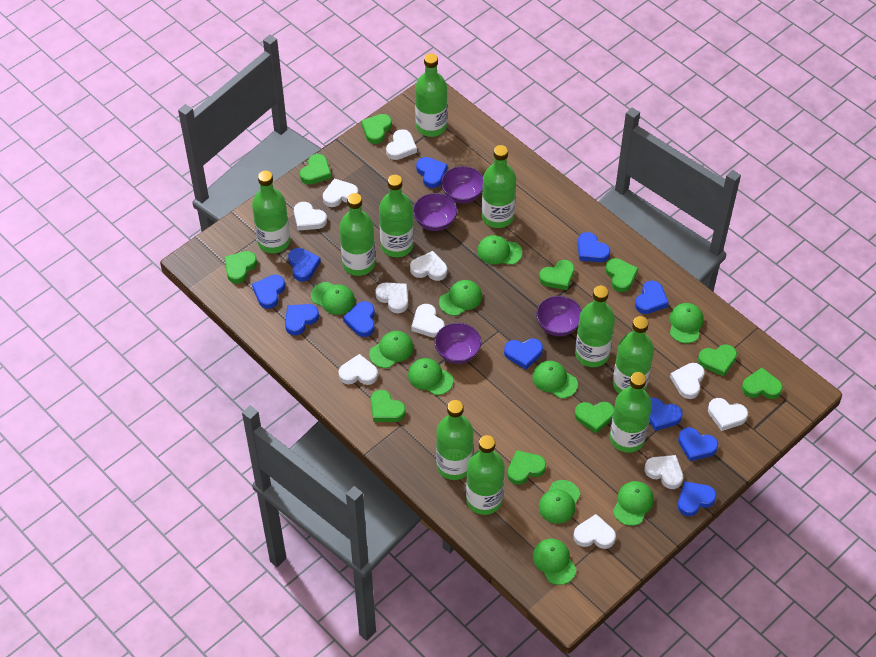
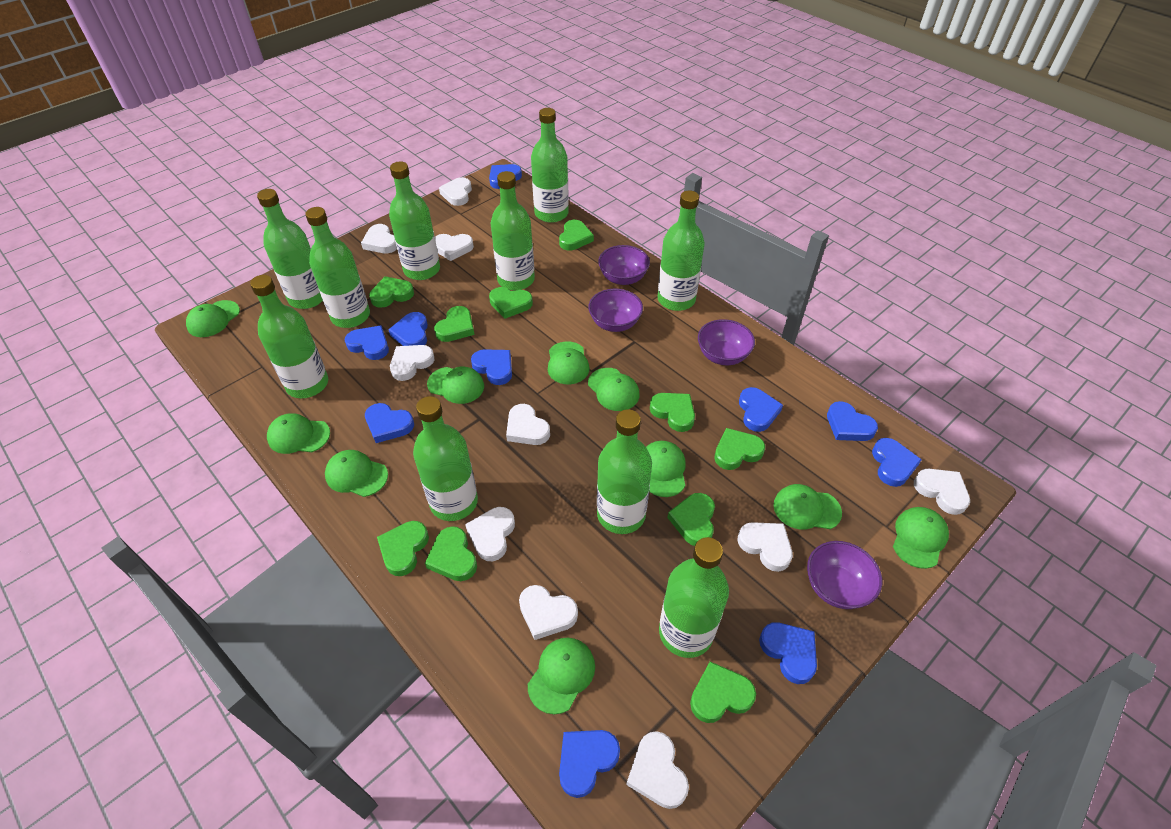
blue heart: 11 -> 10
white heart: 11 -> 10

